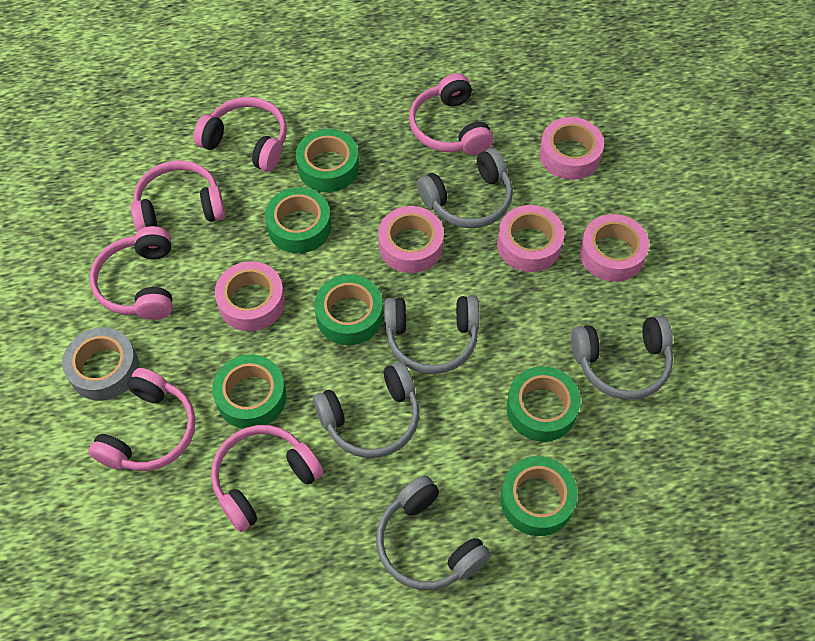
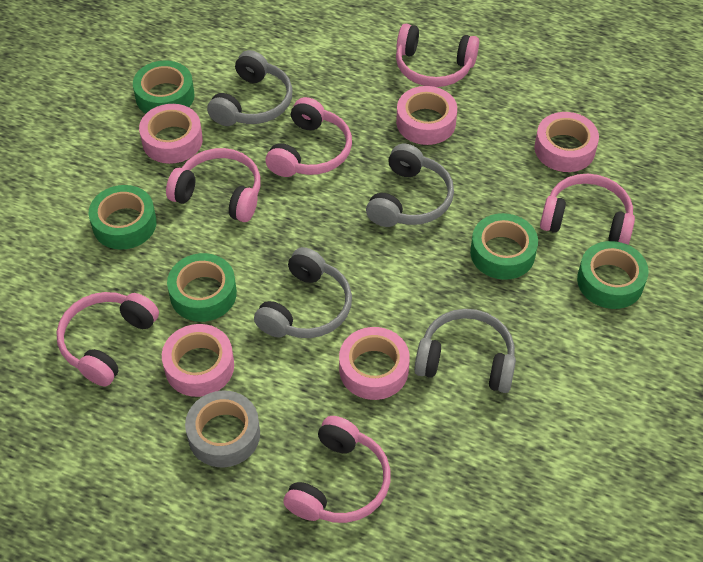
green tape: 6 -> 5
grey headphones: 5 -> 4

